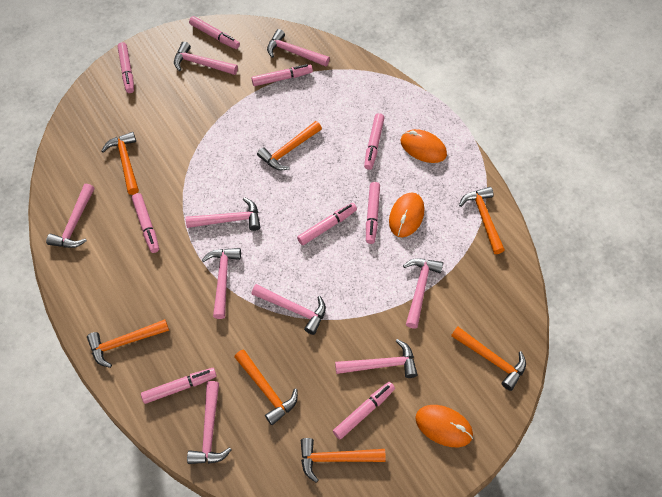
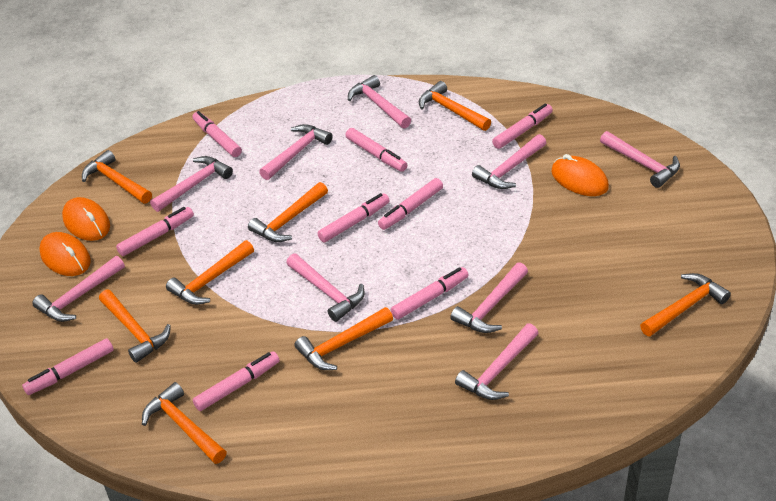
orange hammer: 7 -> 8

